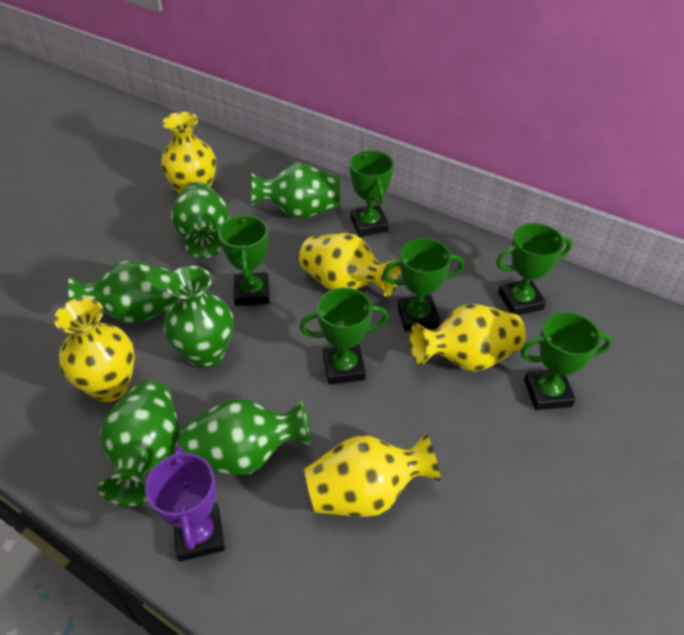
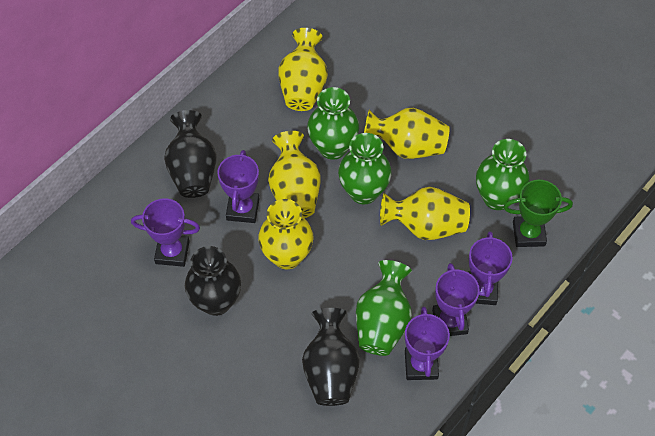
black vase: 0 -> 3
green trophy: 6 -> 1
green vase: 6 -> 4
purple trophy: 1 -> 5

